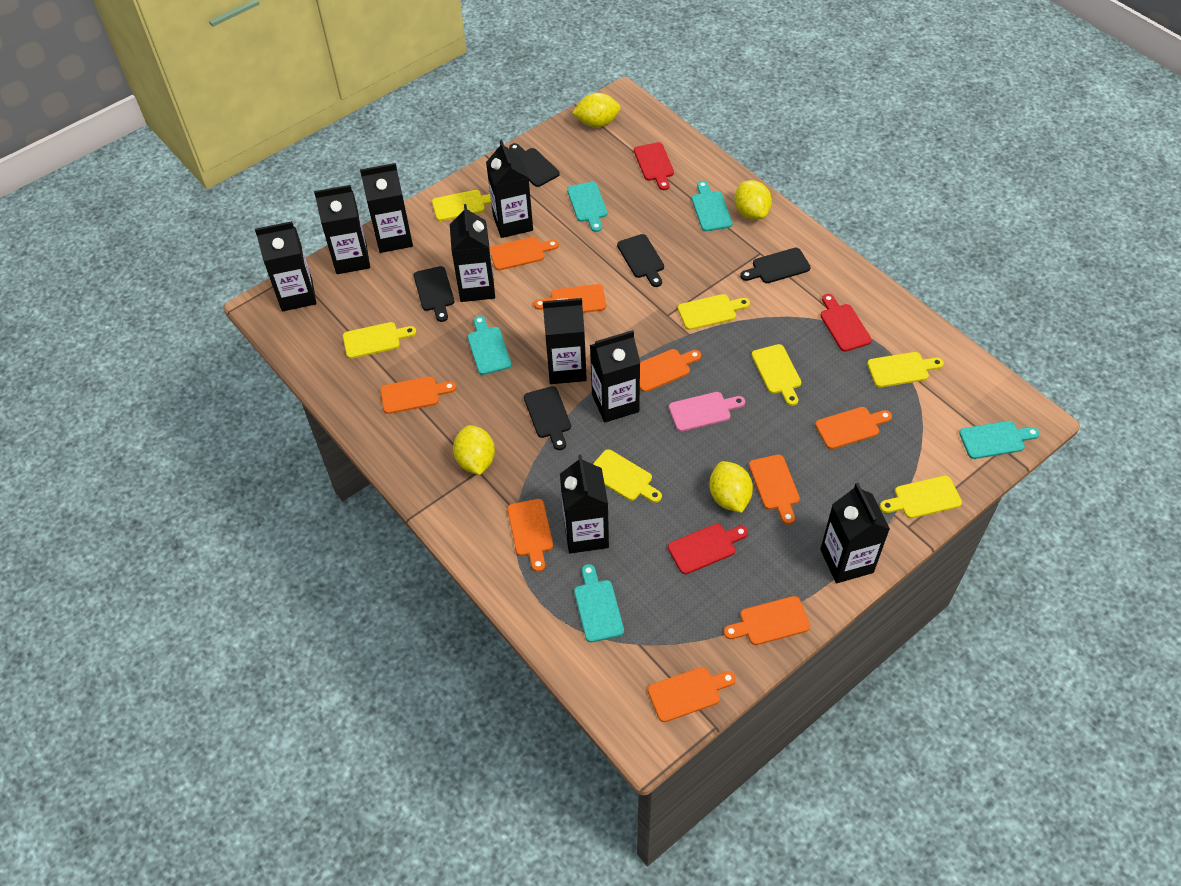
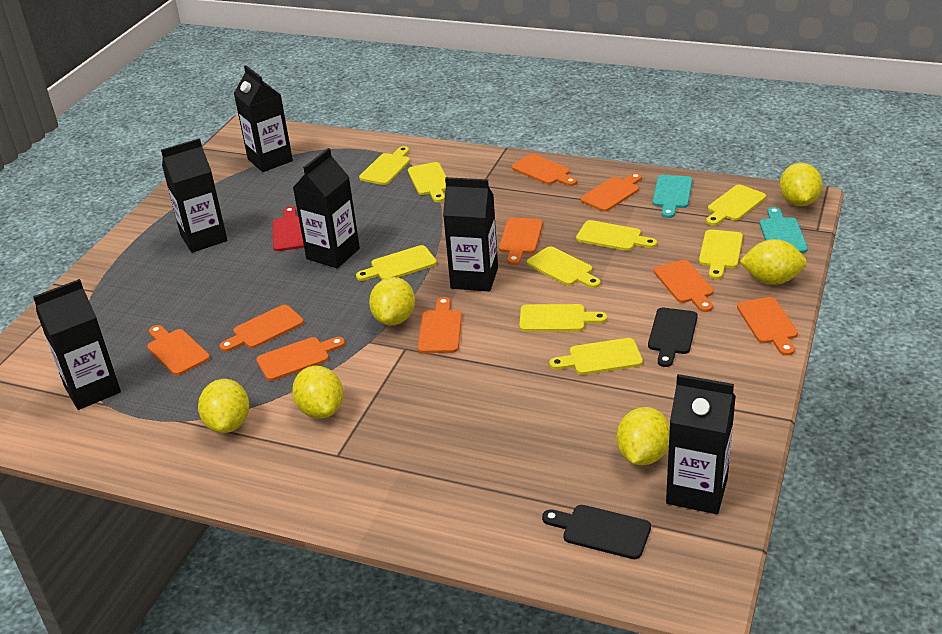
black carton: 9 -> 6
black cutting board: 5 -> 2
pink cutting board: 1 -> 0
red cutting board: 3 -> 1
turquoise cutting board: 5 -> 2
yellow cutting board: 7 -> 9
yellow lemon: 4 -> 6

